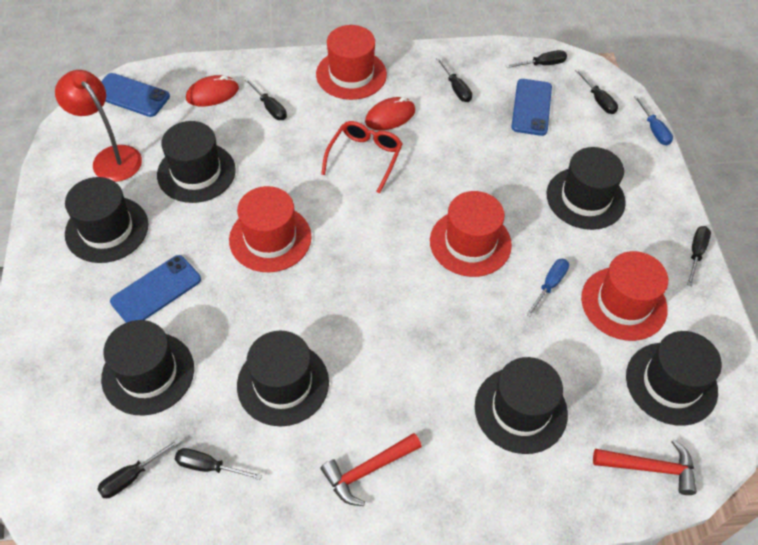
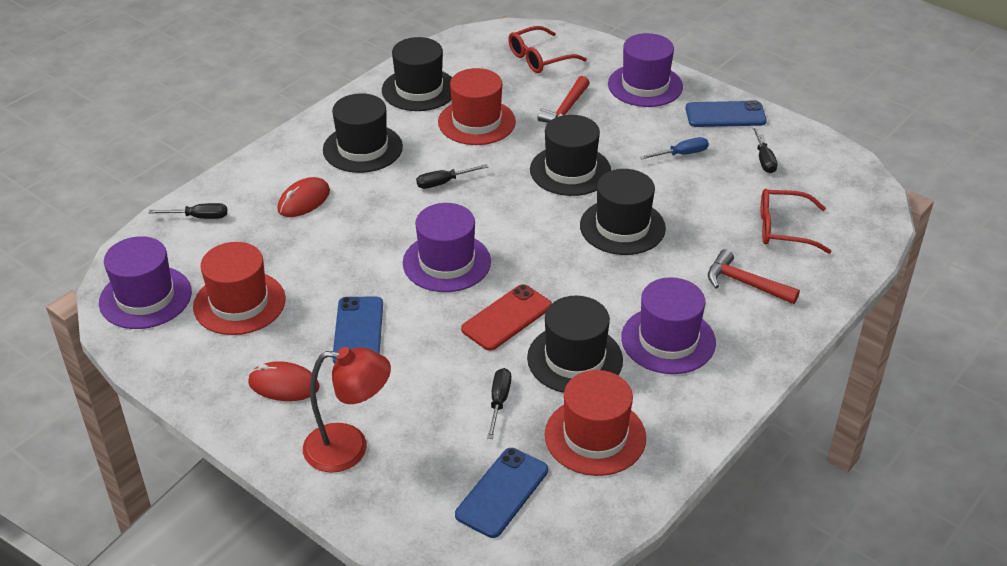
black hat: 7 -> 5
black screwdriver: 7 -> 4
blue screwdriver: 2 -> 1
purple hat: 0 -> 4
red glasses: 1 -> 2
red hat: 4 -> 3
red phone: 0 -> 1

